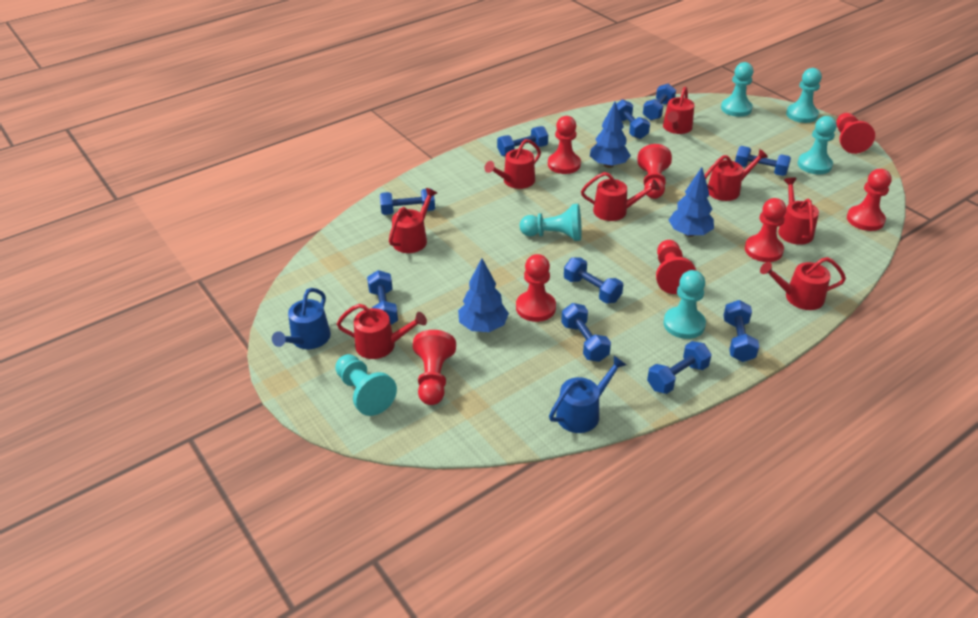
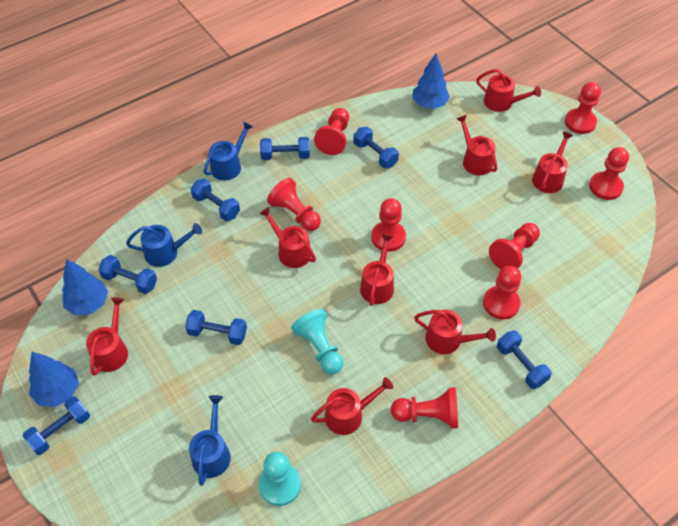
blue dumbbell: 10 -> 7
blue watering can: 2 -> 3
turquoise pawn: 6 -> 2

